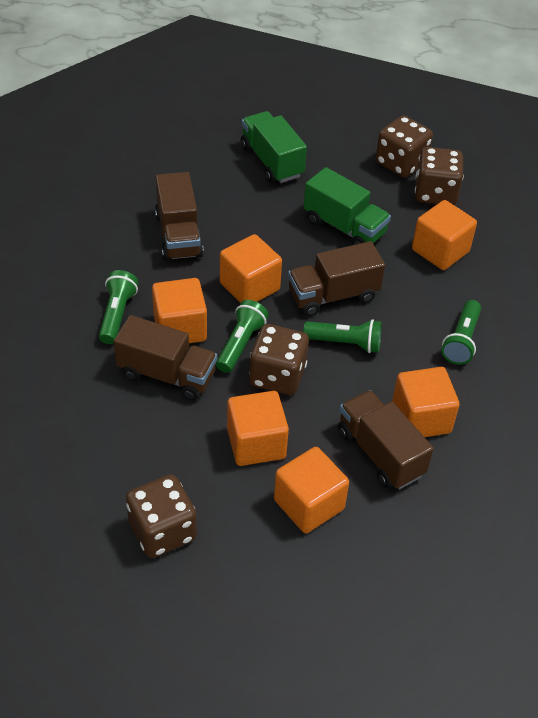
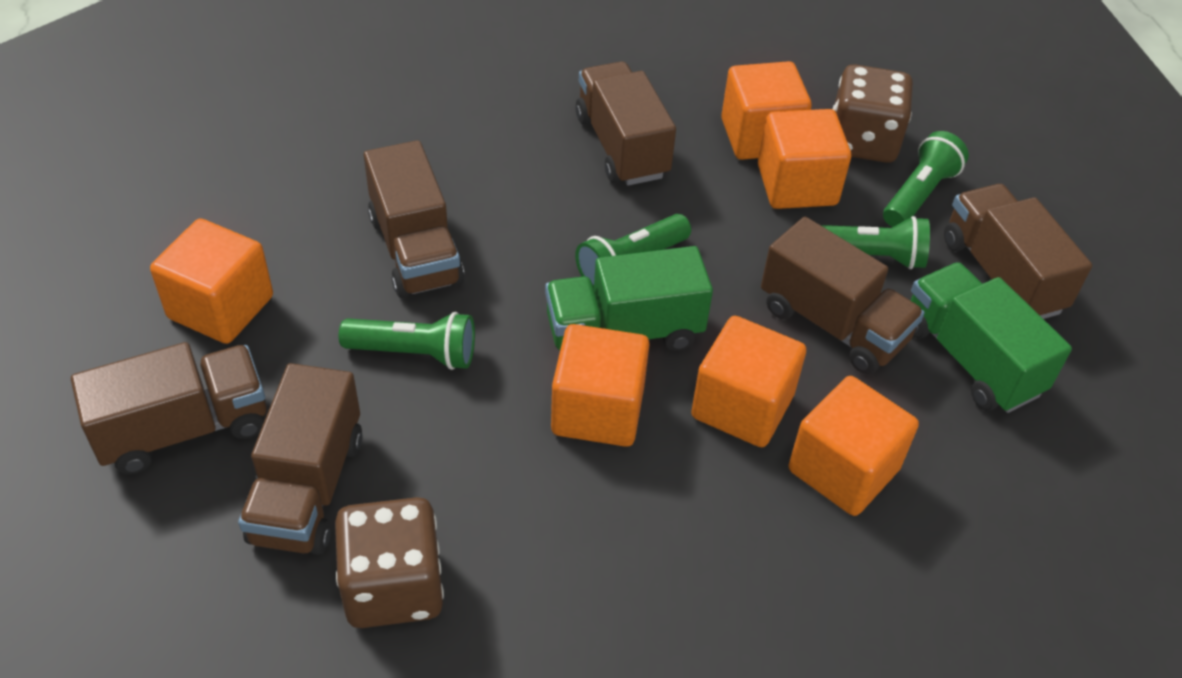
brown dice: 4 -> 2
brown truck: 4 -> 6

